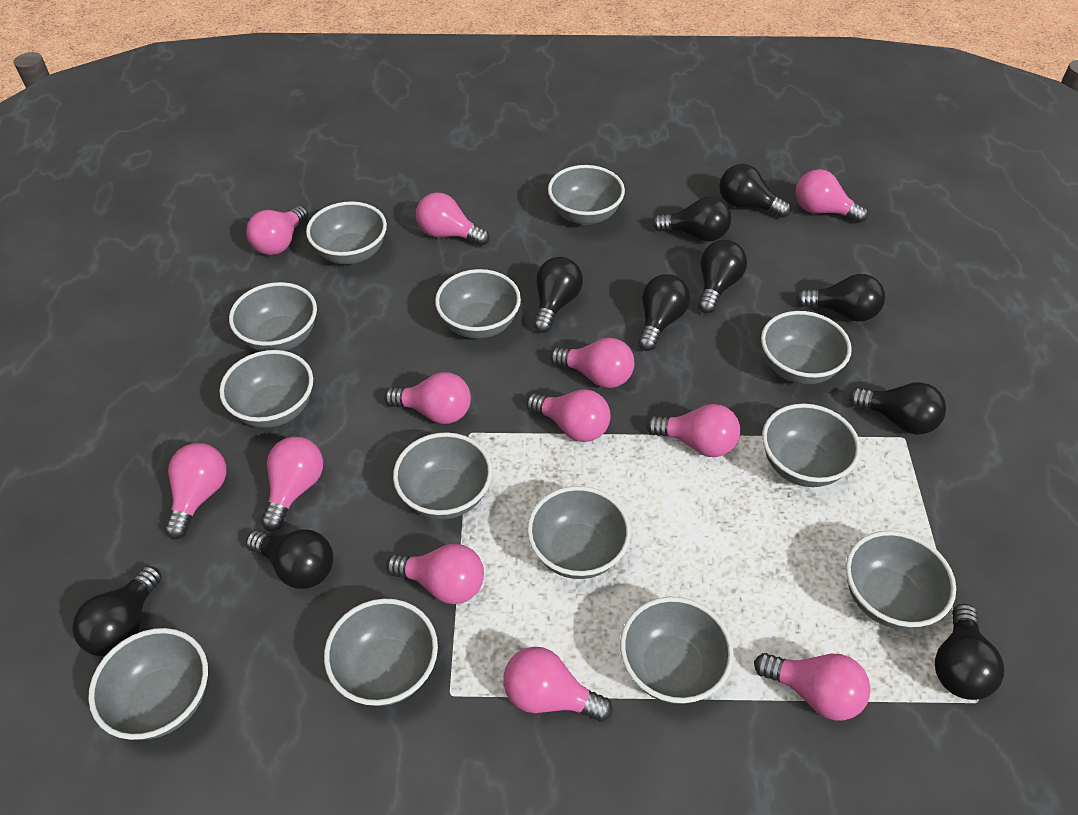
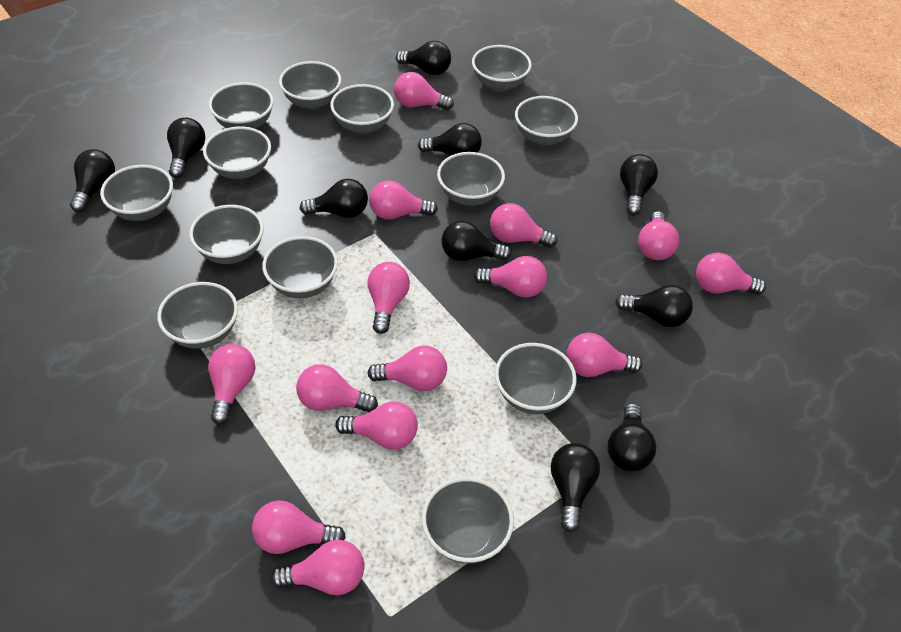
pink light bulb: 12 -> 14

